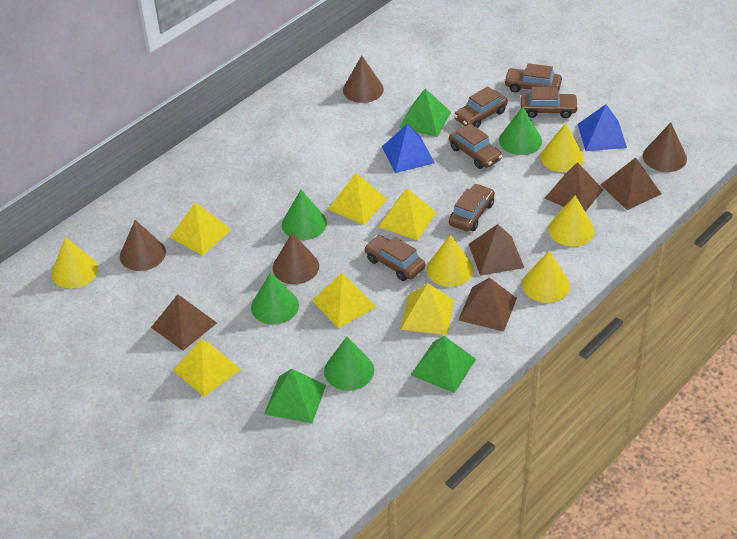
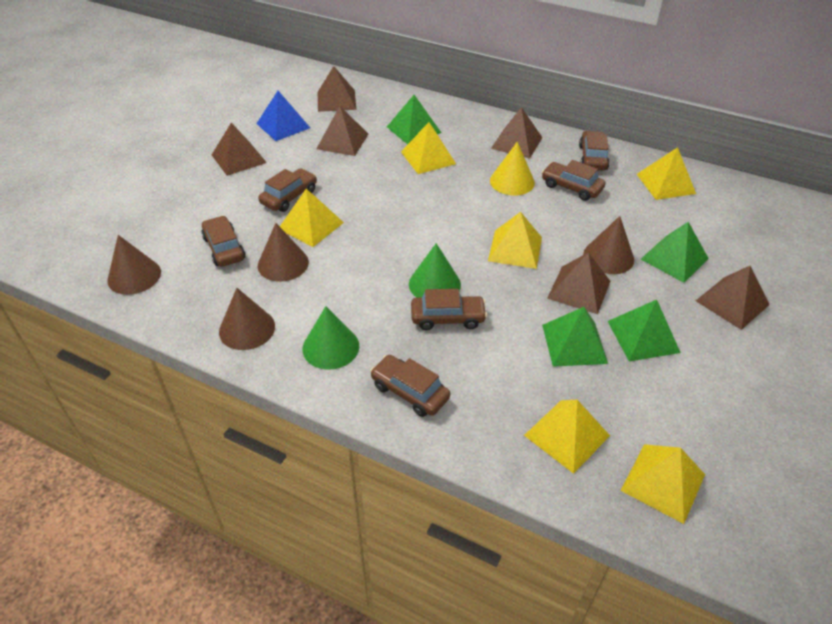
blue pyramid: 2 -> 1
brown pyramid: 5 -> 6
green cone: 4 -> 2
green pyramid: 3 -> 4
yellow cone: 5 -> 1

